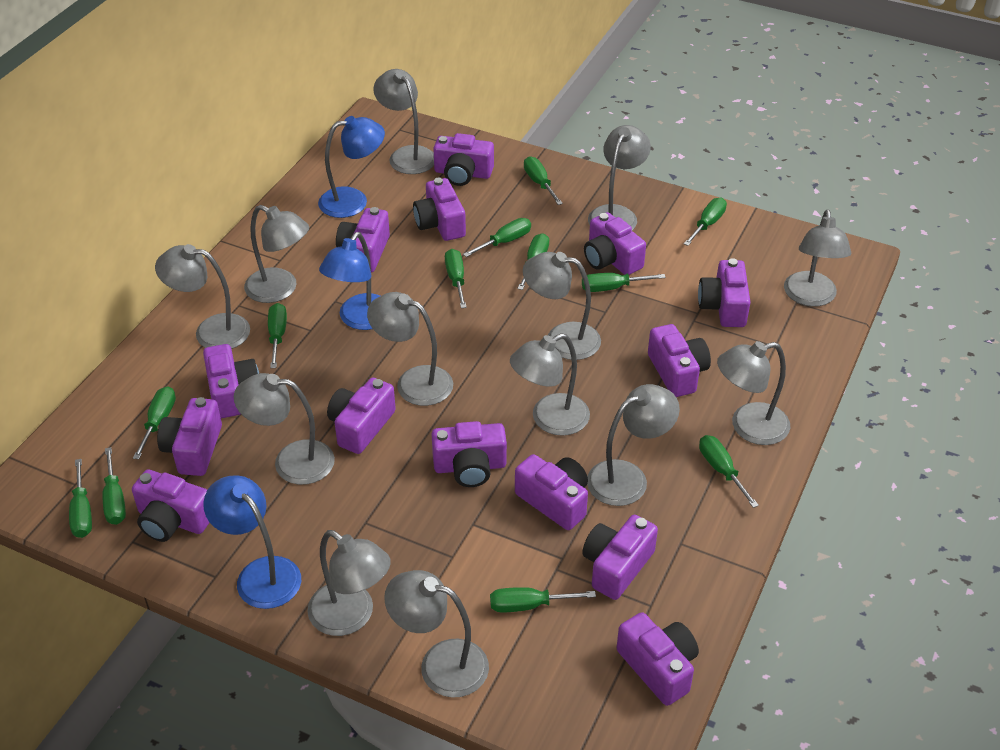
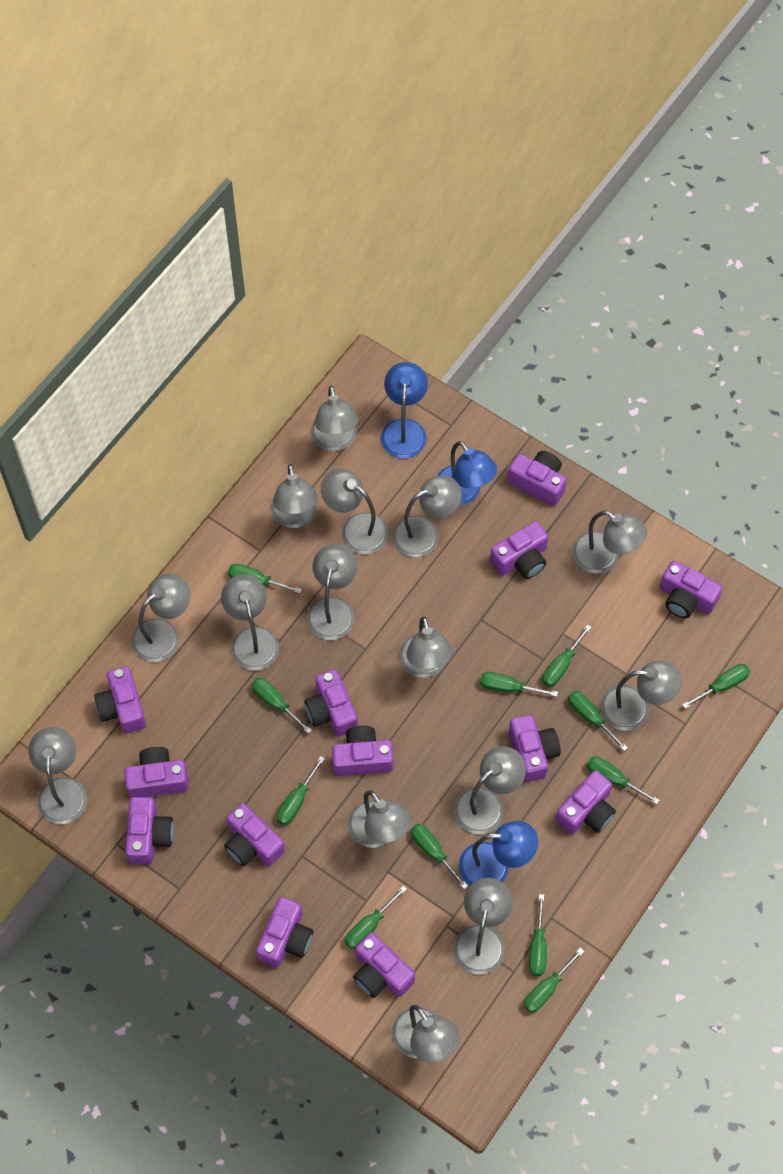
grey lamp: 13 -> 15
purple camera: 14 -> 13

